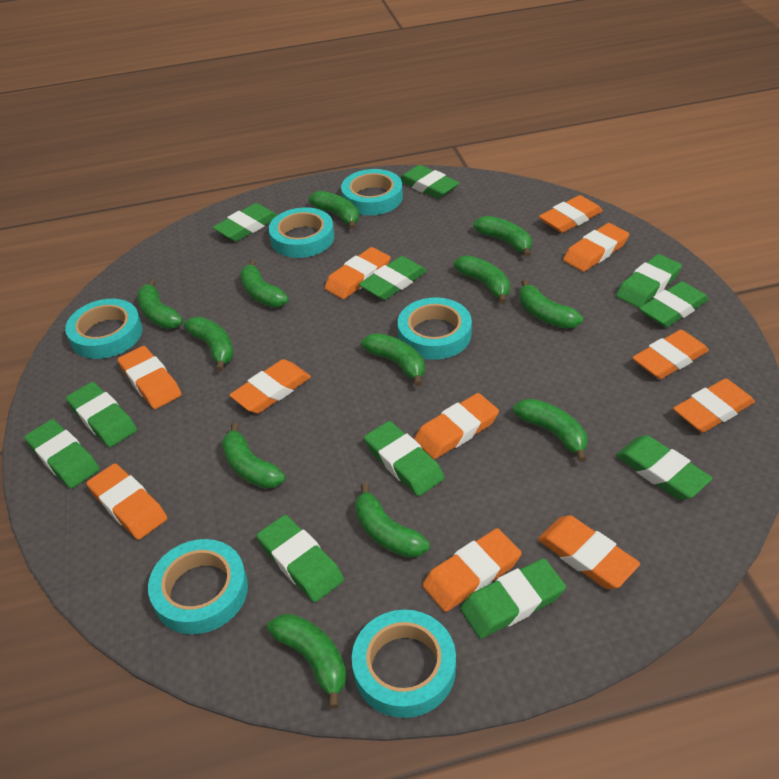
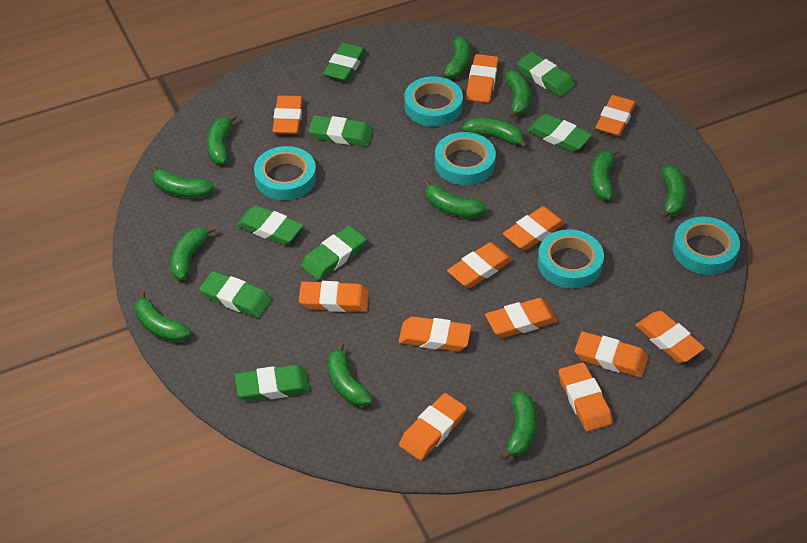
green eraser: 11 -> 8
orange eraser: 11 -> 12
turquoise tape: 6 -> 5

